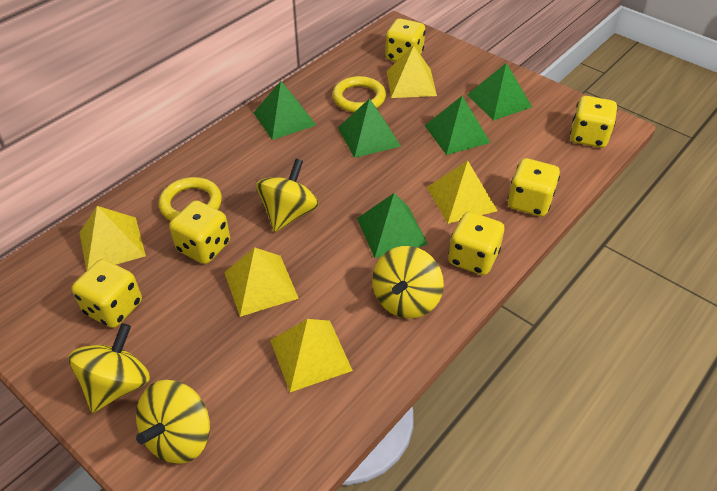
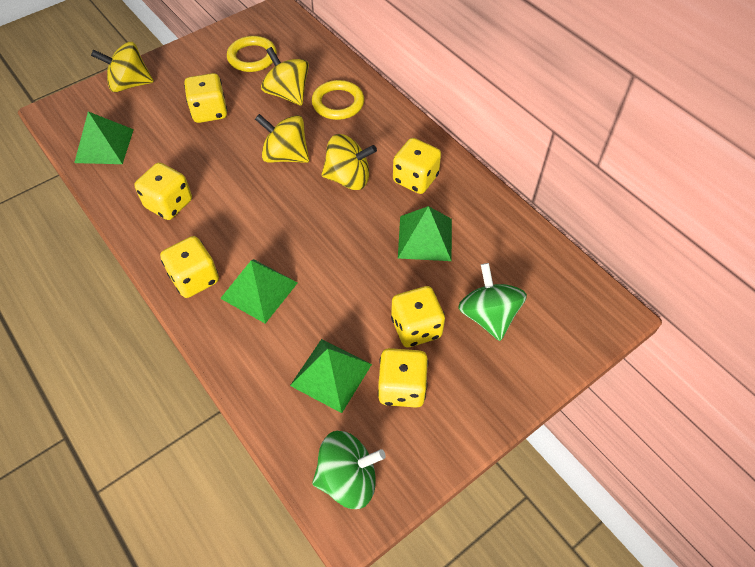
green pyramid: 5 -> 4
green spinning top: 0 -> 2
yellow pyramid: 5 -> 0

